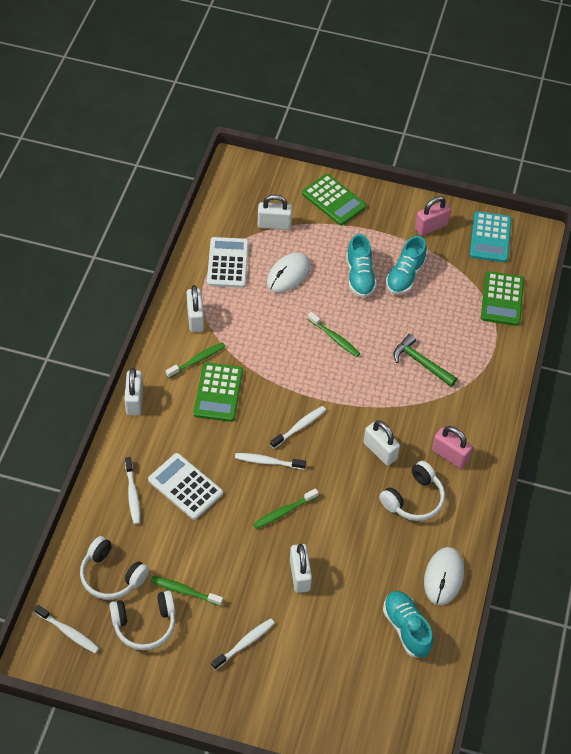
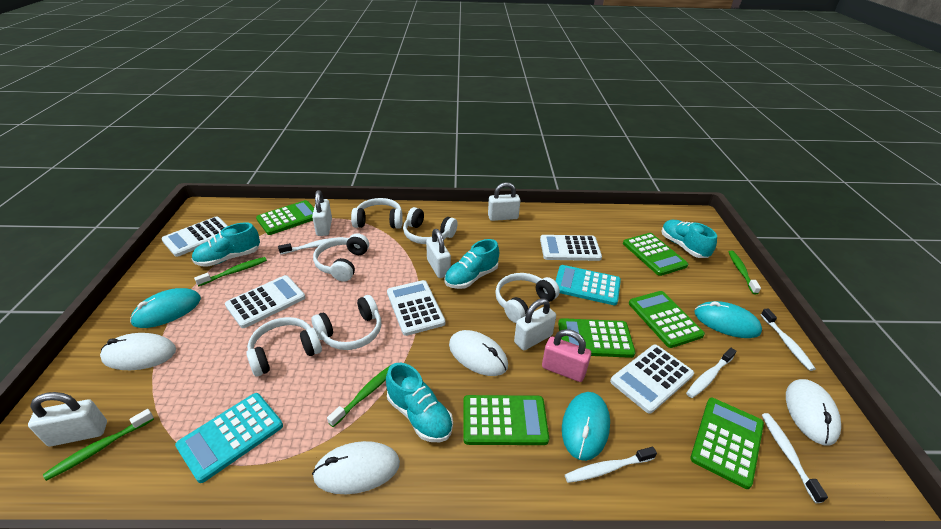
green calculator: 3 -> 6
green hammer: 1 -> 0
pink padlock: 2 -> 1
turquoise calculator: 1 -> 2
turquoise mouse: 0 -> 3
turquoise shoe: 3 -> 4
white calculator: 2 -> 5
white headphones: 3 -> 6
white mouse: 2 -> 4

